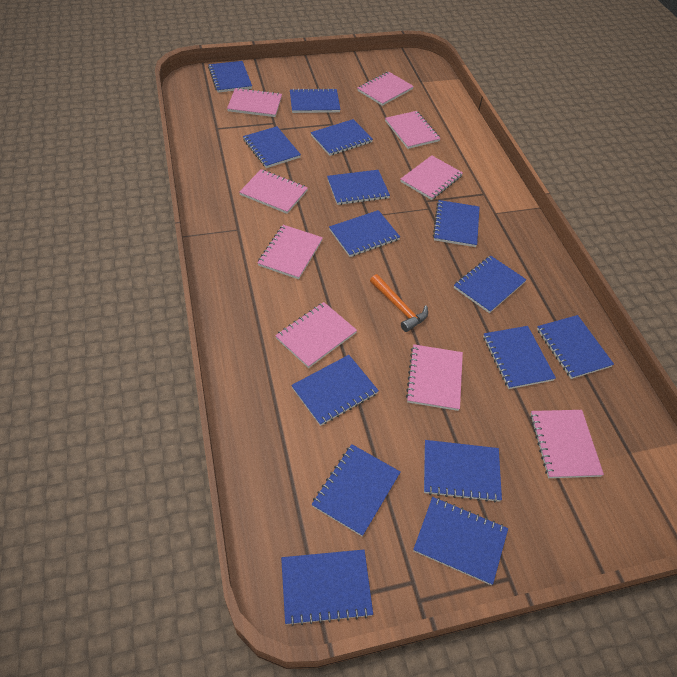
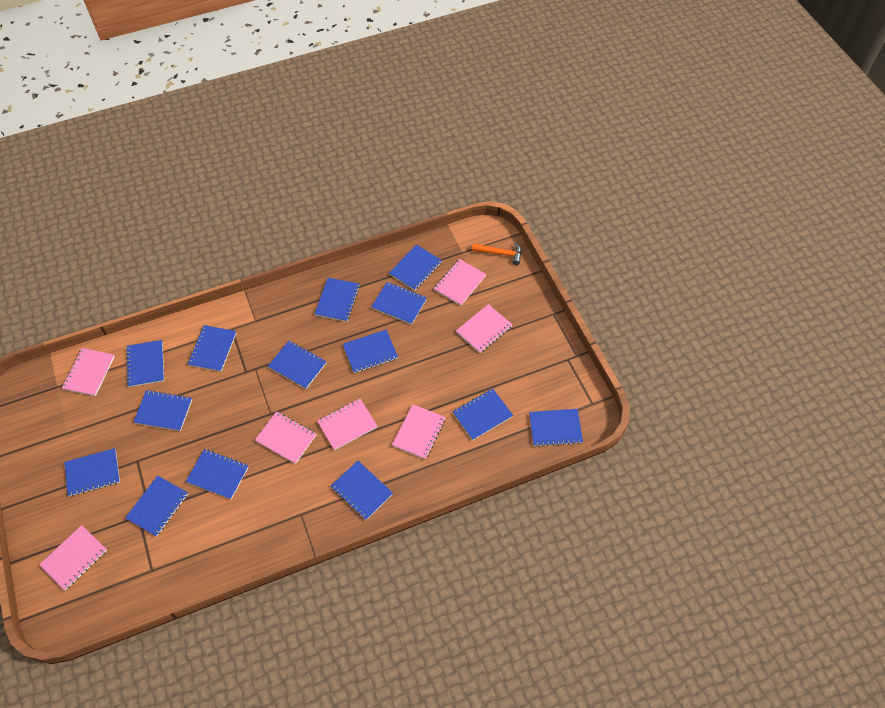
blue notebook: 15 -> 14
pink notebook: 9 -> 7

